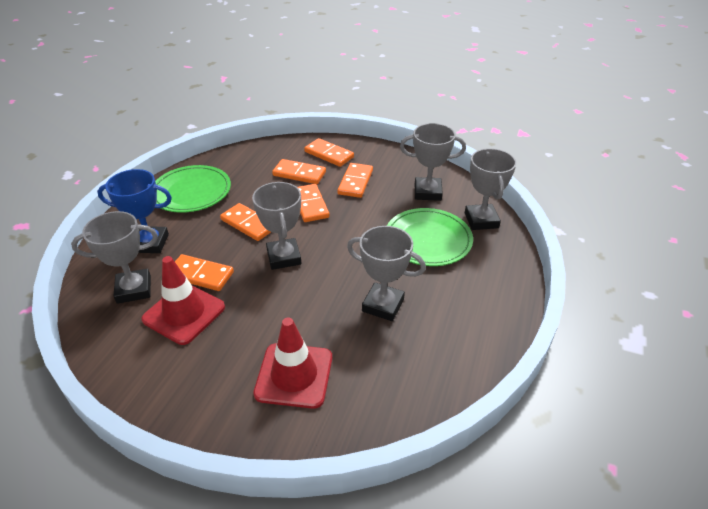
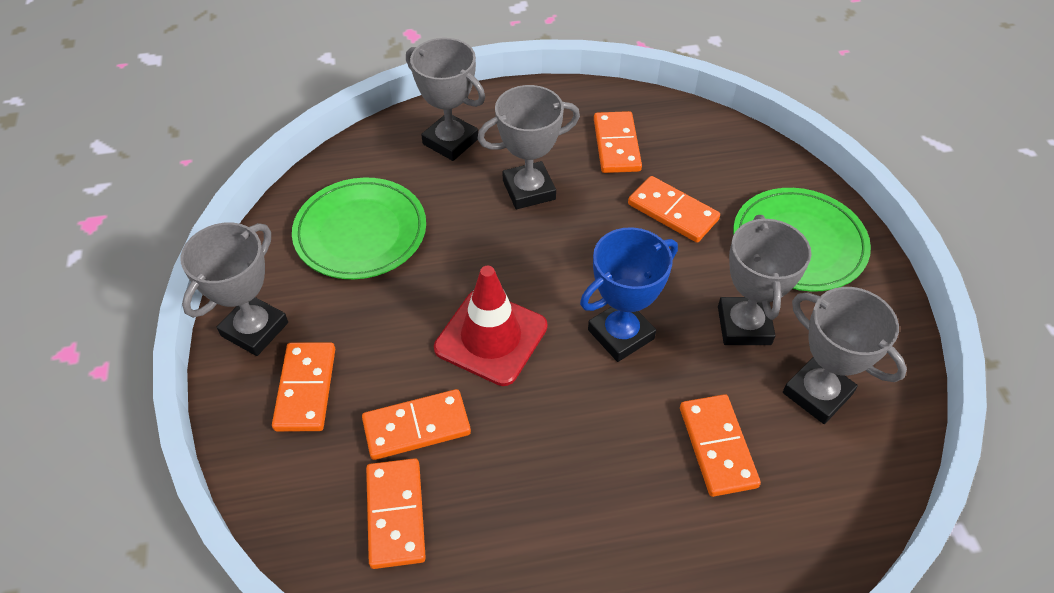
red traffic cone: 2 -> 1

